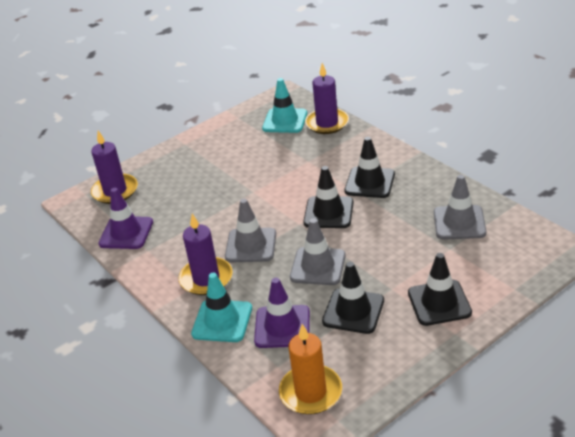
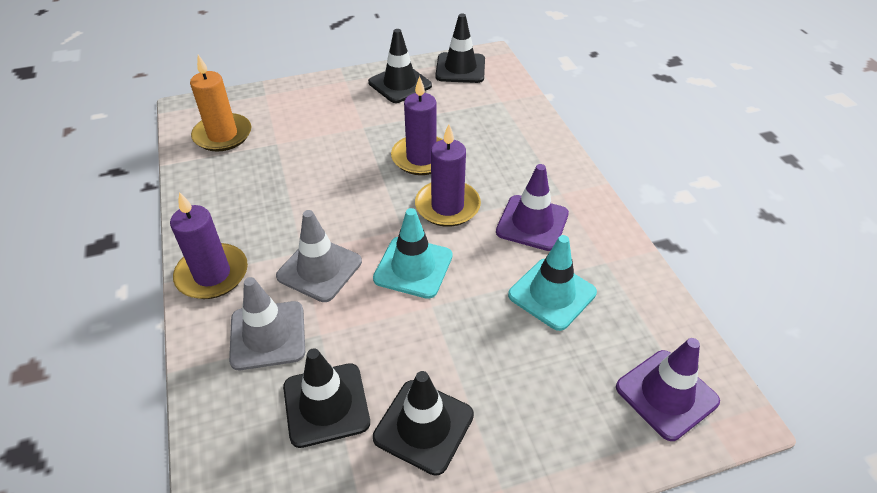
grey traffic cone: 3 -> 2

